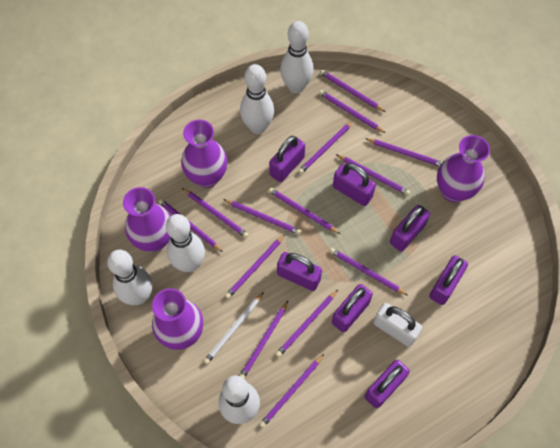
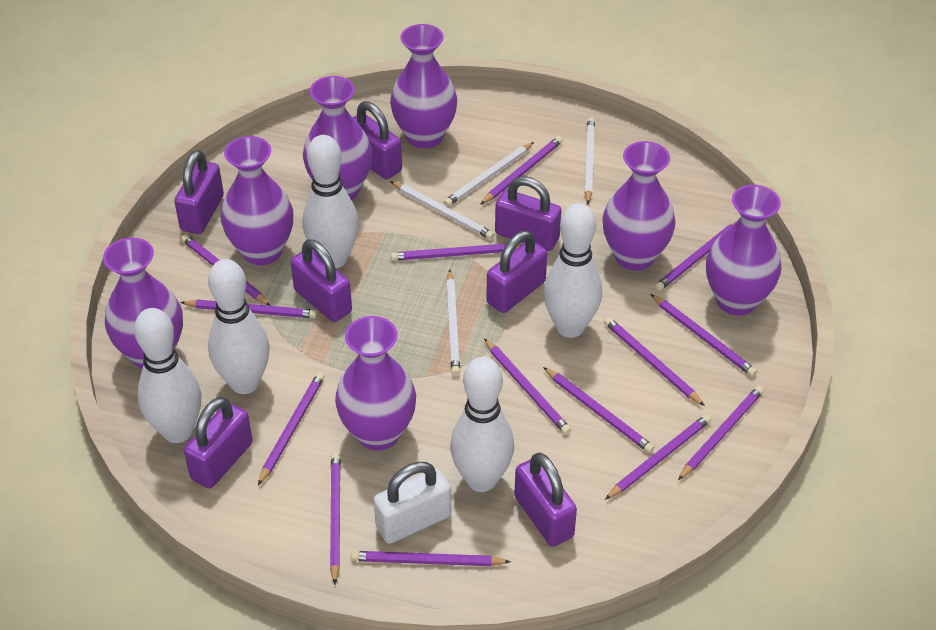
purple vase: 4 -> 7
white pencil: 1 -> 4

